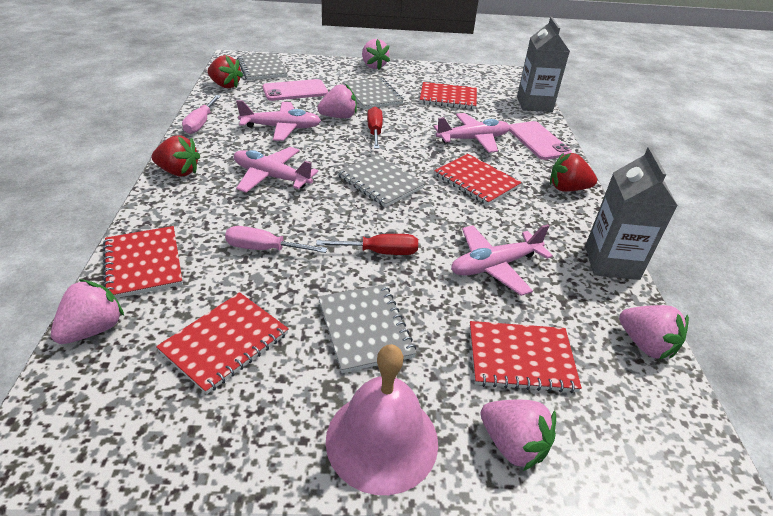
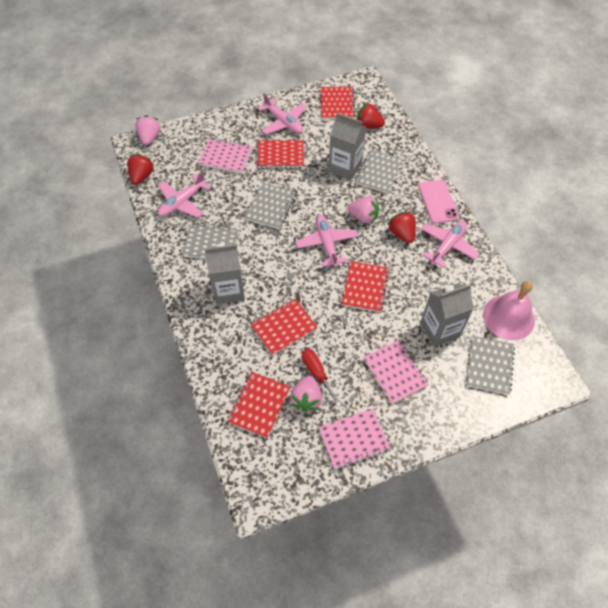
grey carton: 2 -> 3
pink notebook: 0 -> 3
pink phone: 2 -> 1
pink screwdriver: 2 -> 0
pink strawberry: 5 -> 3
red screwdriver: 2 -> 1

